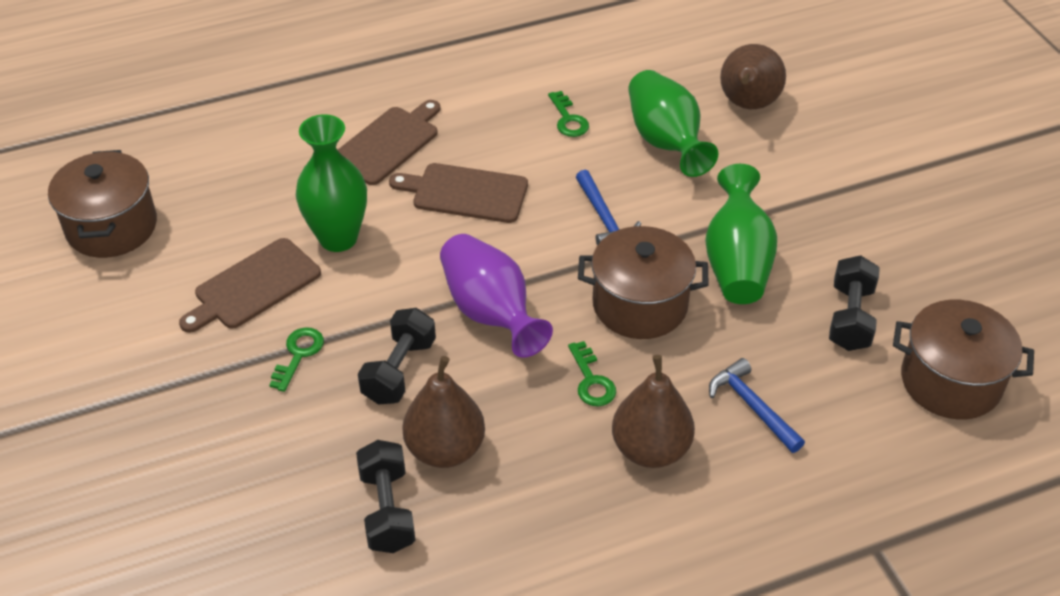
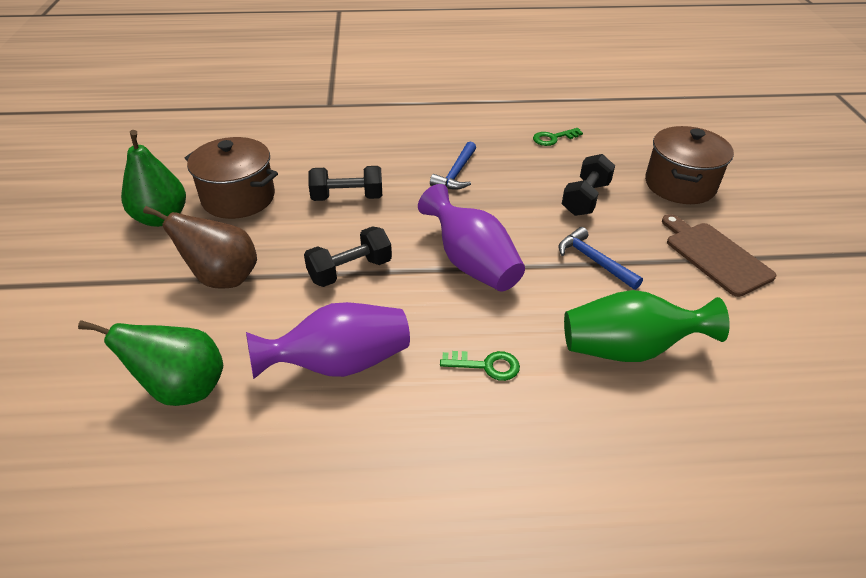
brown cutting board: 3 -> 1
brown pear: 3 -> 1
brown pot: 3 -> 2
green key: 3 -> 2
green pear: 0 -> 2
green vase: 3 -> 1
purple vase: 1 -> 2

